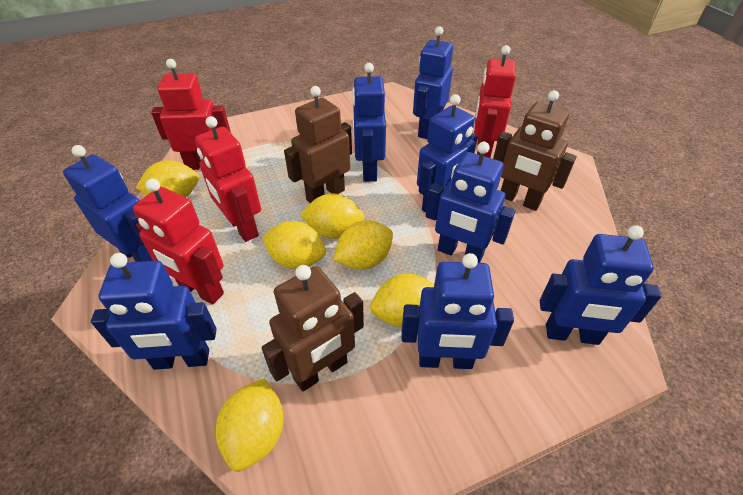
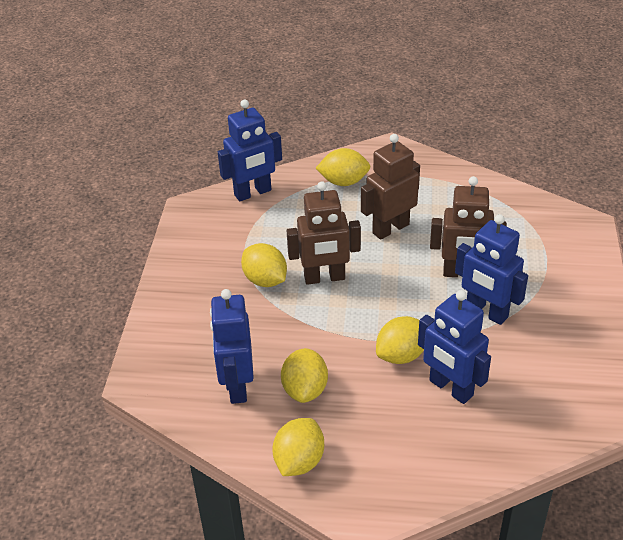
blue robot: 8 -> 4
red robot: 4 -> 0
yellow lemon: 6 -> 5

